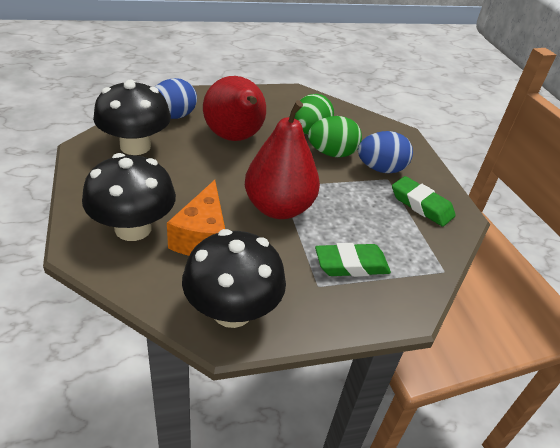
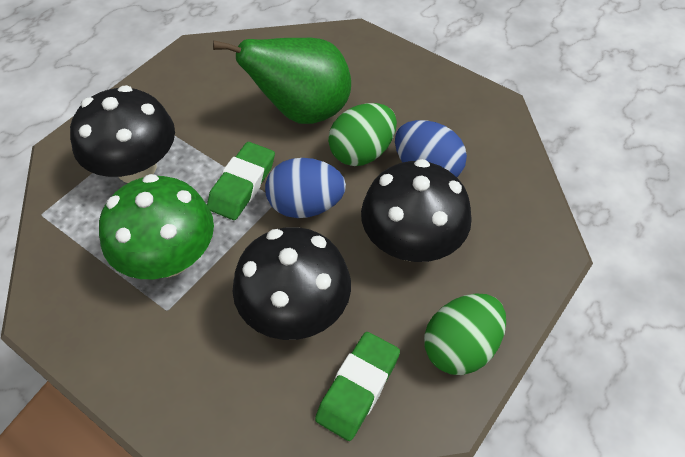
green mushroom: 0 -> 1
green pear: 0 -> 1
orange cheese: 1 -> 0
red pear: 2 -> 0

